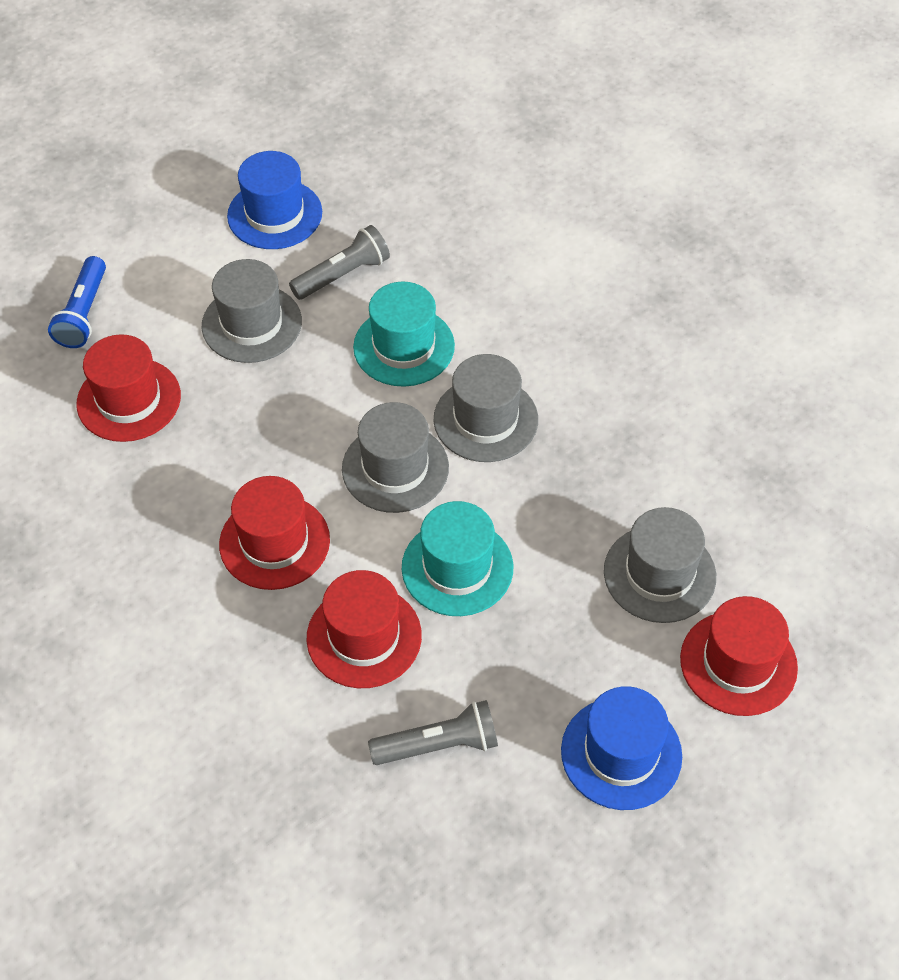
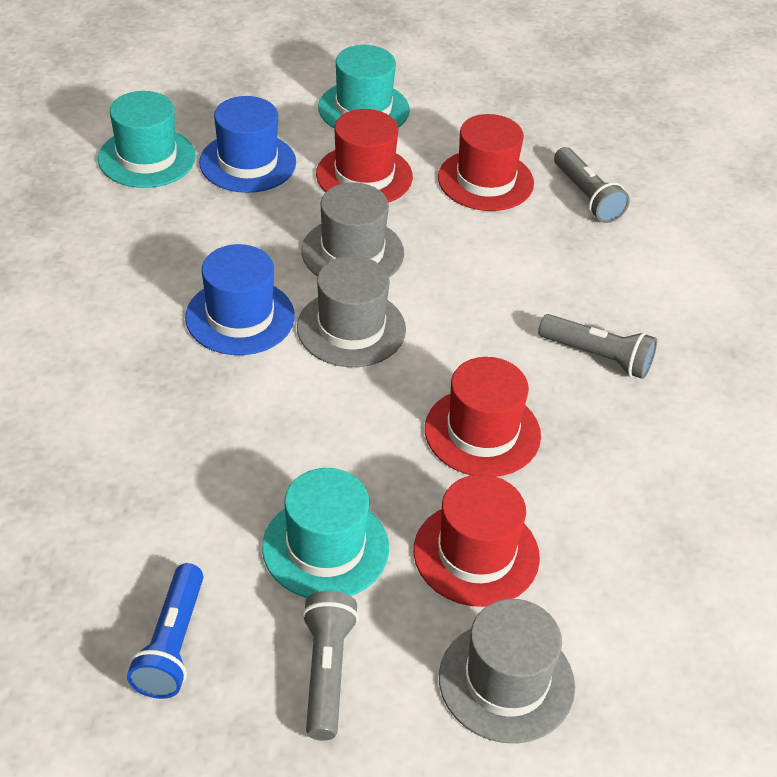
grey flashlight: 2 -> 3
grey hat: 4 -> 3
turquoise hat: 2 -> 3

